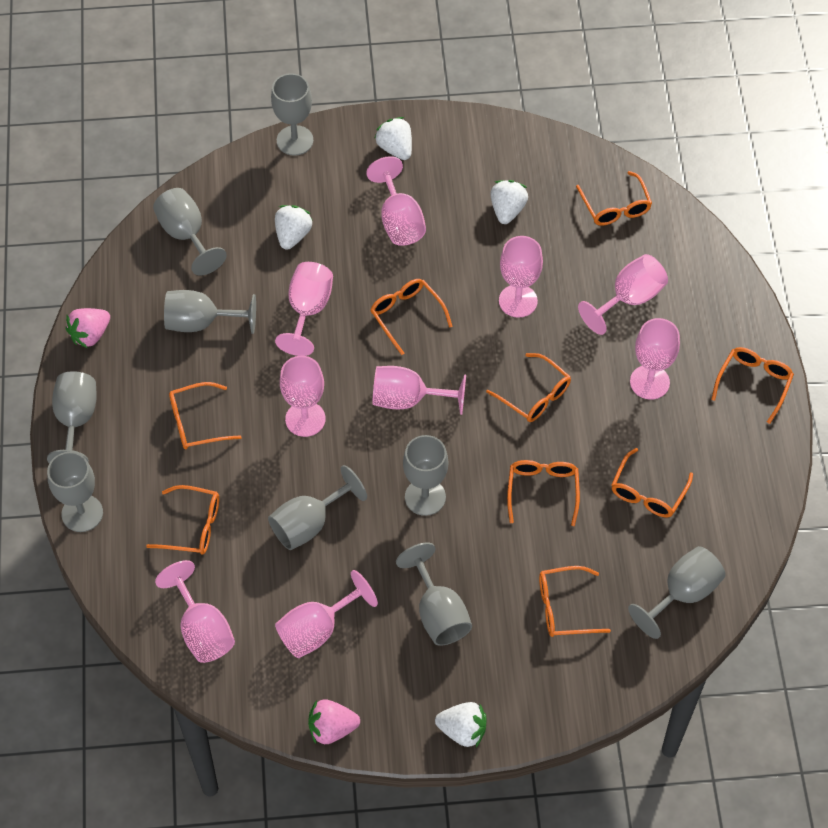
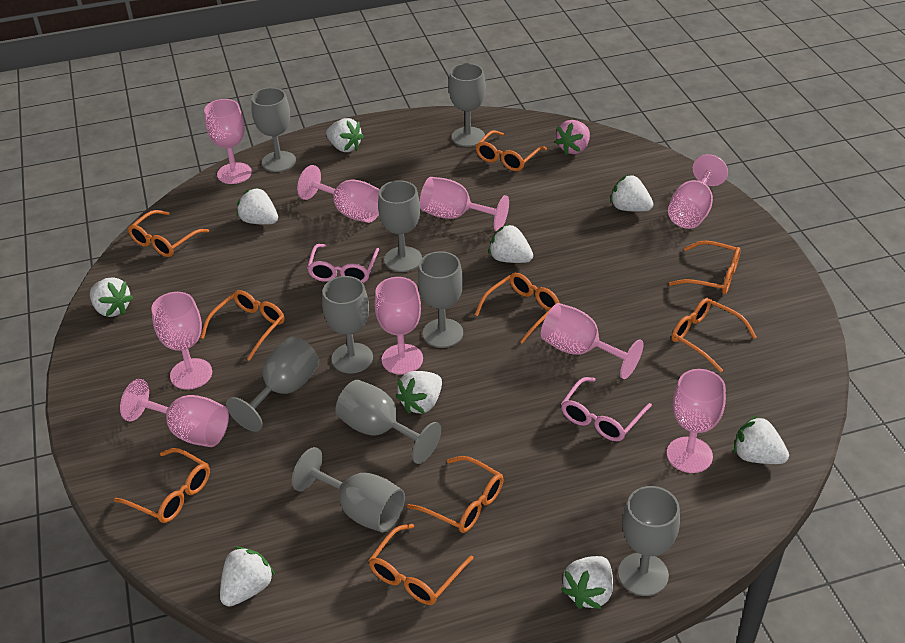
pink glasses: 0 -> 2
pink strawberry: 2 -> 1
white strawberry: 4 -> 9

